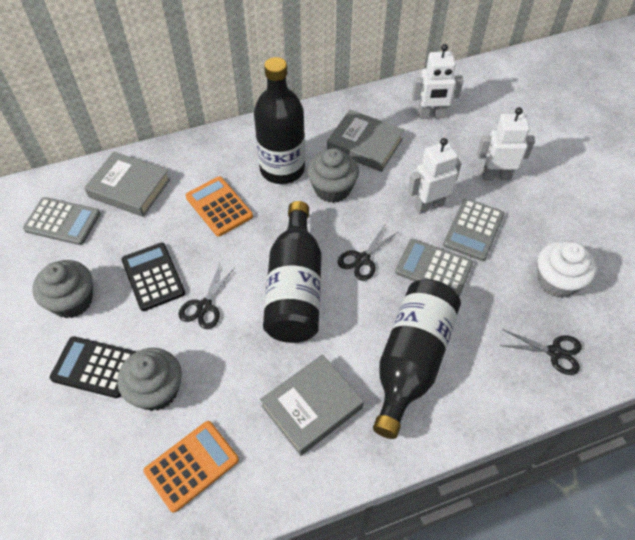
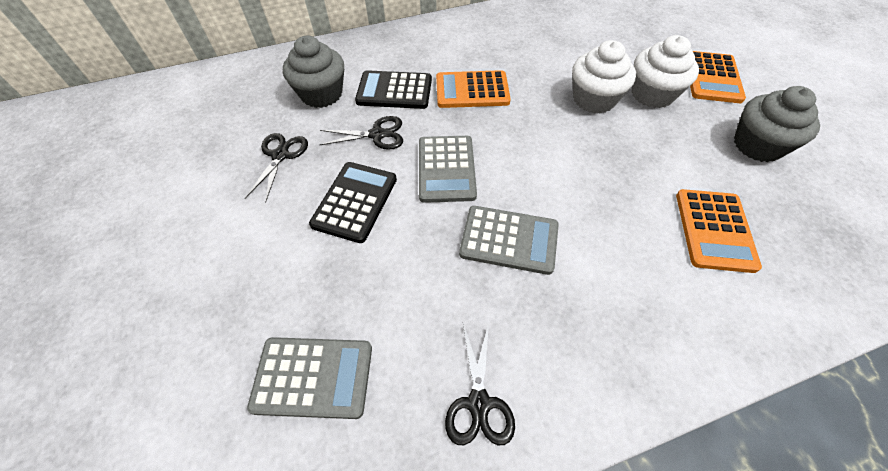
black bottle: 3 -> 0
grey book: 3 -> 0
grey cupcake: 3 -> 2
orange calculator: 2 -> 3
white cupcake: 1 -> 2
white robot: 3 -> 0

